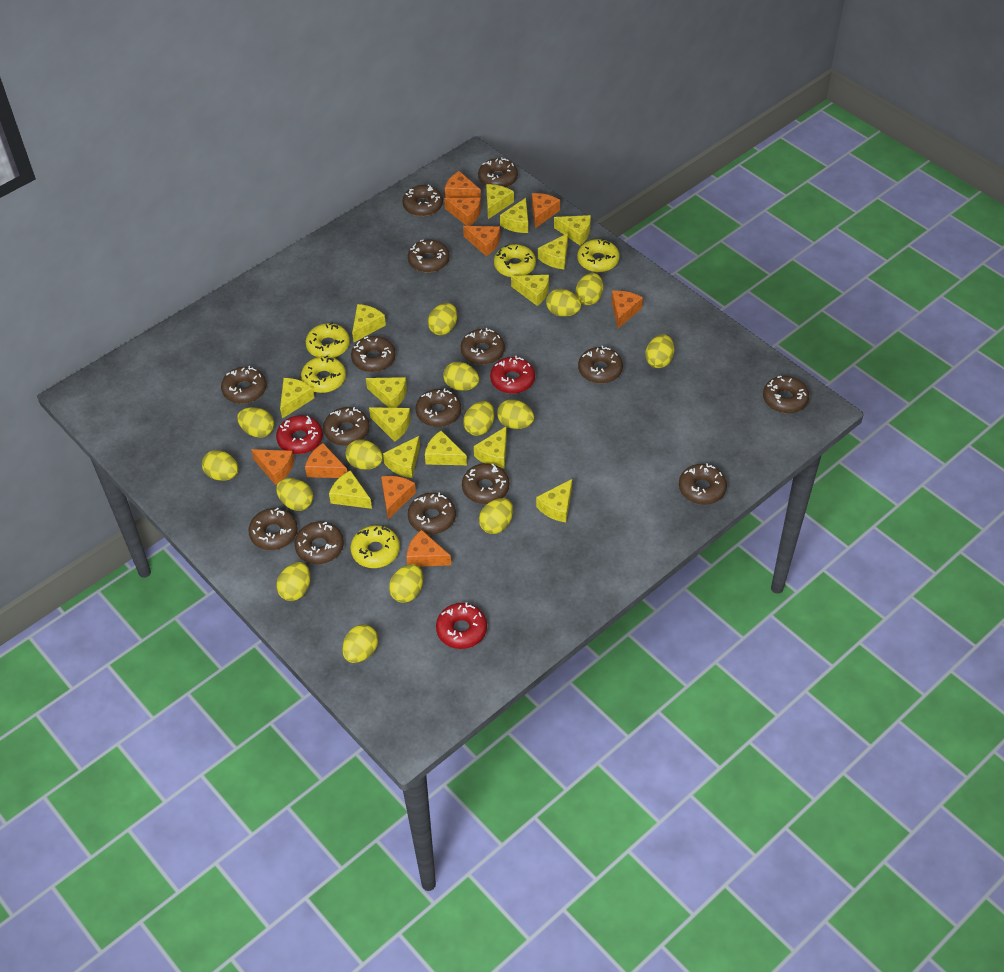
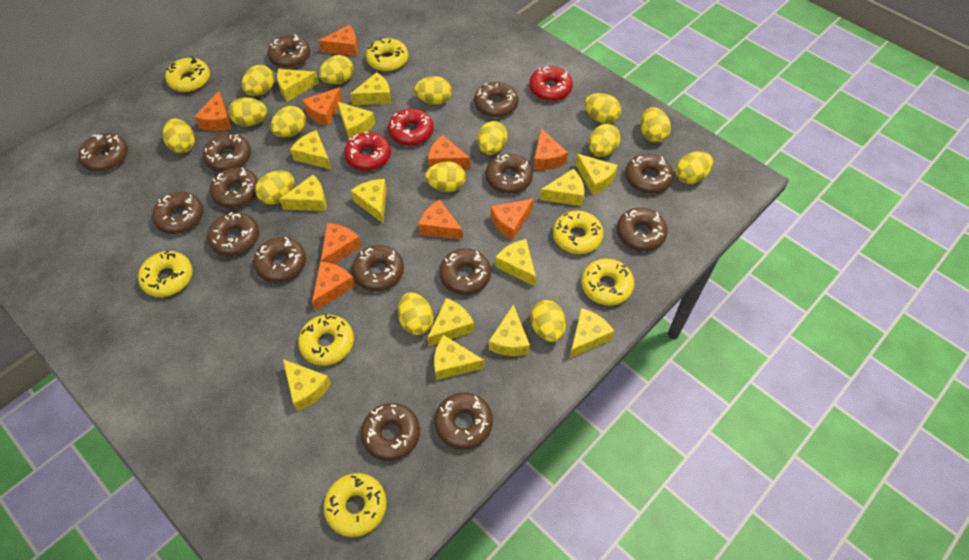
yellow donut: 5 -> 7

